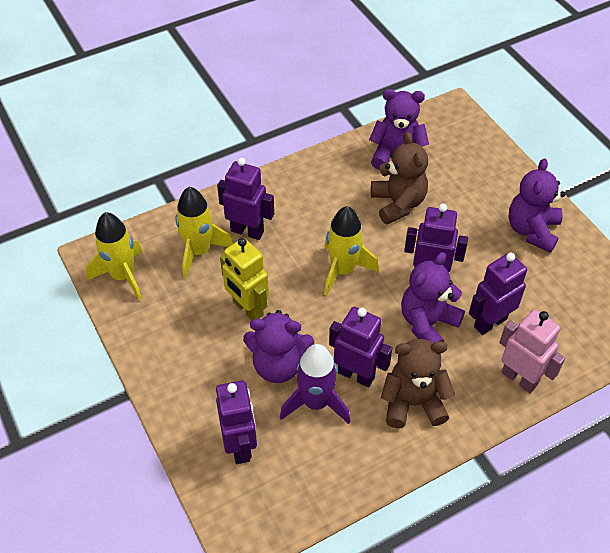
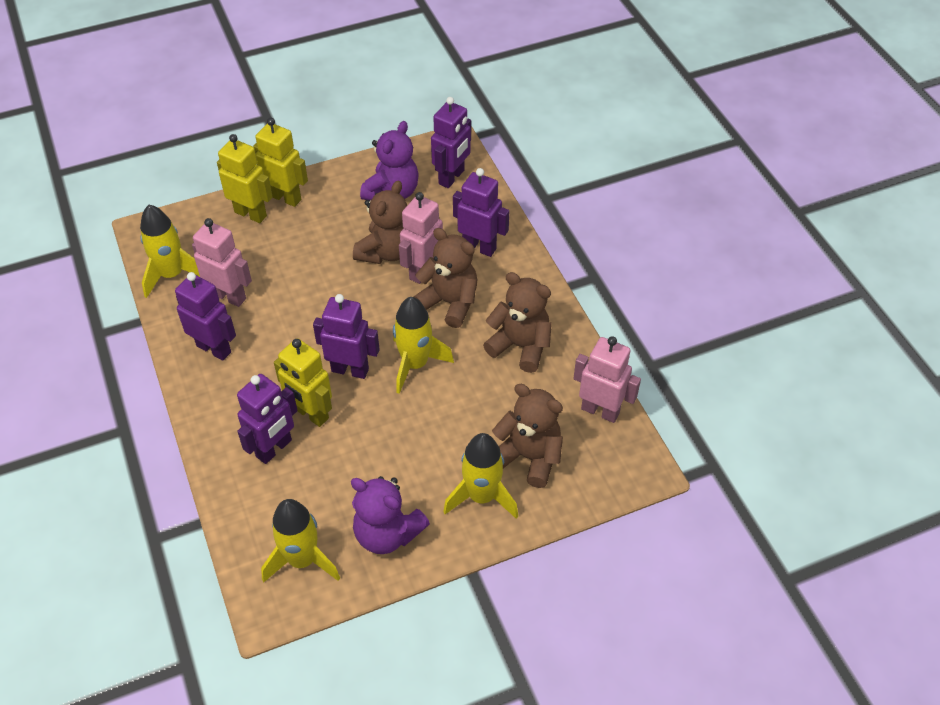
brown teddy bear: 2 -> 4
pink robot: 1 -> 3
purple rocket: 1 -> 0
purple teddy bear: 4 -> 2
yellow robot: 1 -> 3
yellow rocket: 3 -> 4

